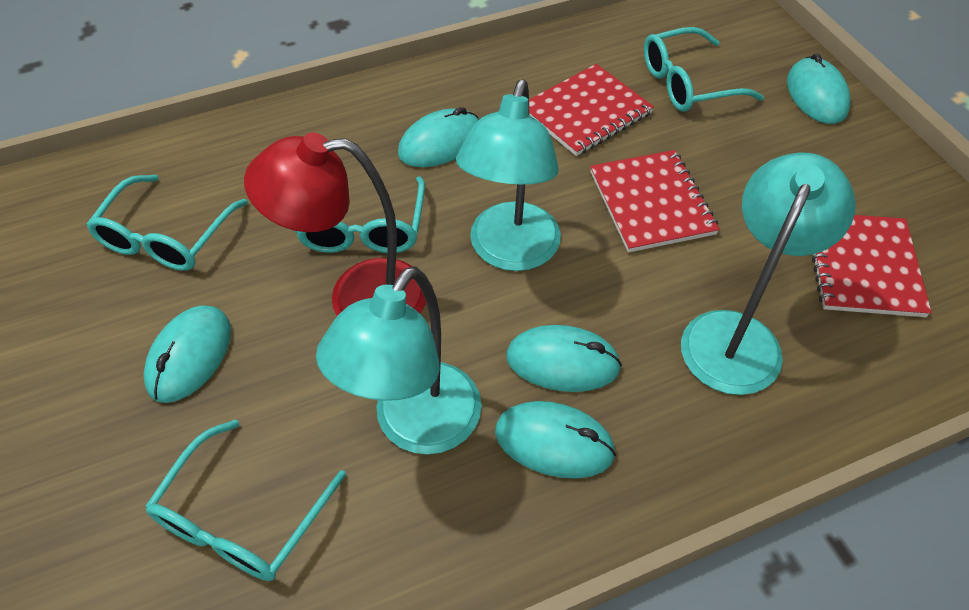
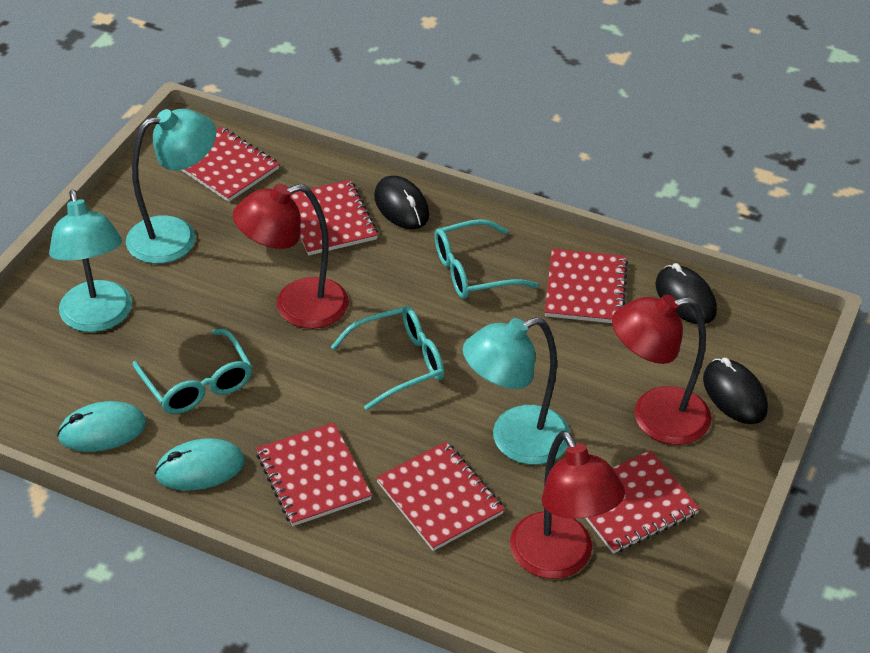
black mouse: 0 -> 3
red lamp: 1 -> 3
red notebook: 3 -> 6
turquoise glasses: 4 -> 3
turquoise mouse: 5 -> 2

